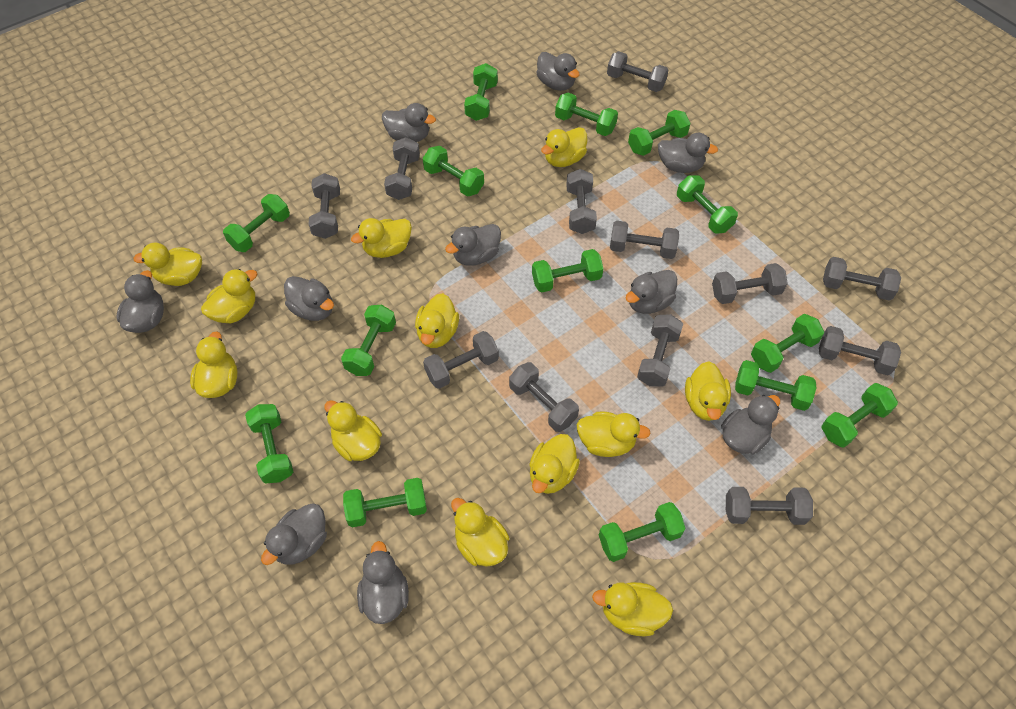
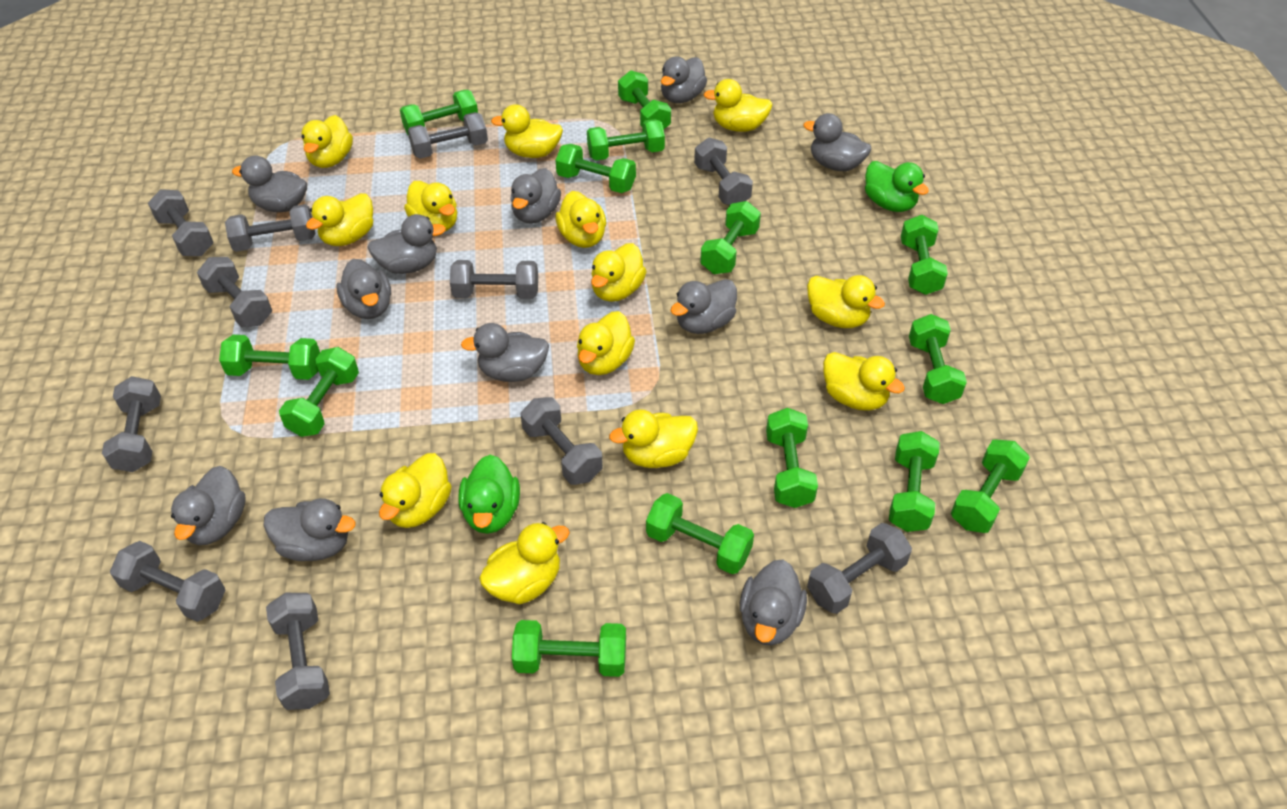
green duck: 0 -> 2
grey duck: 10 -> 11
grey dumbbell: 12 -> 11
yellow duck: 12 -> 13

